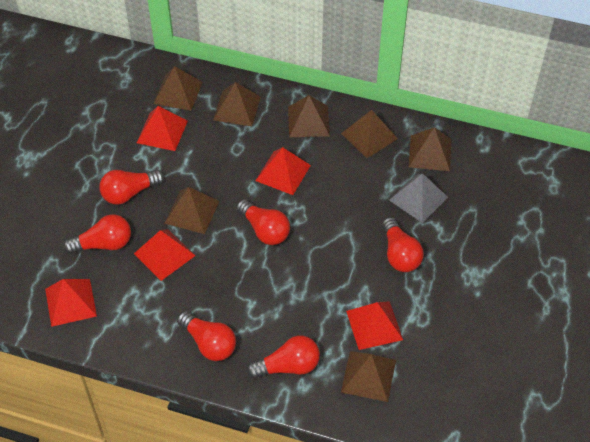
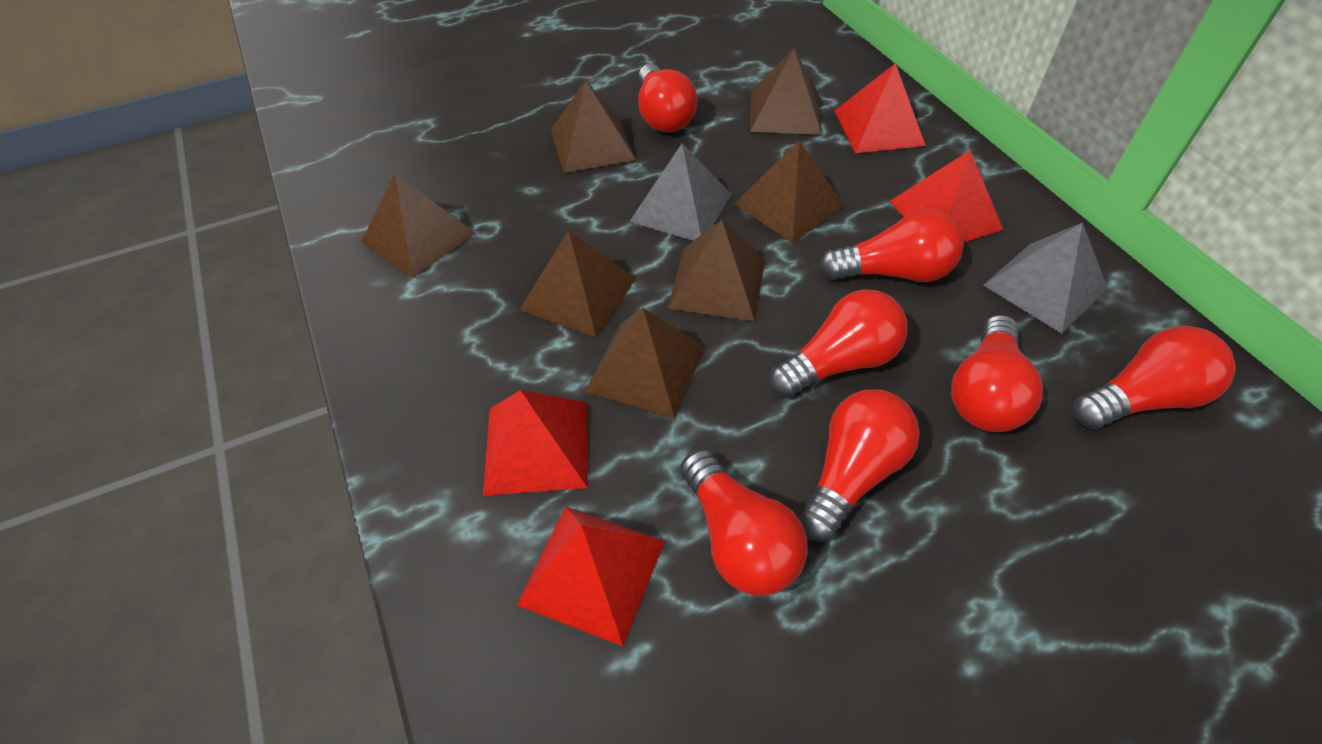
grey pyramid: 1 -> 2
red light bulb: 6 -> 7
red pyramid: 5 -> 4

